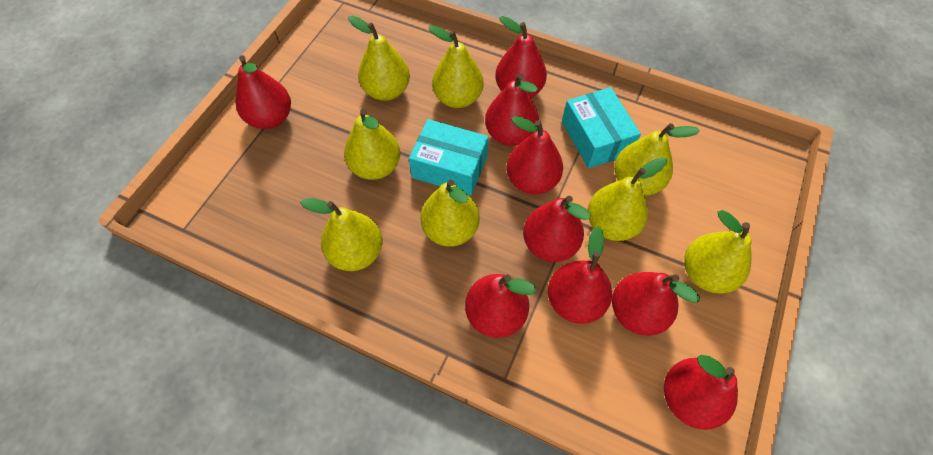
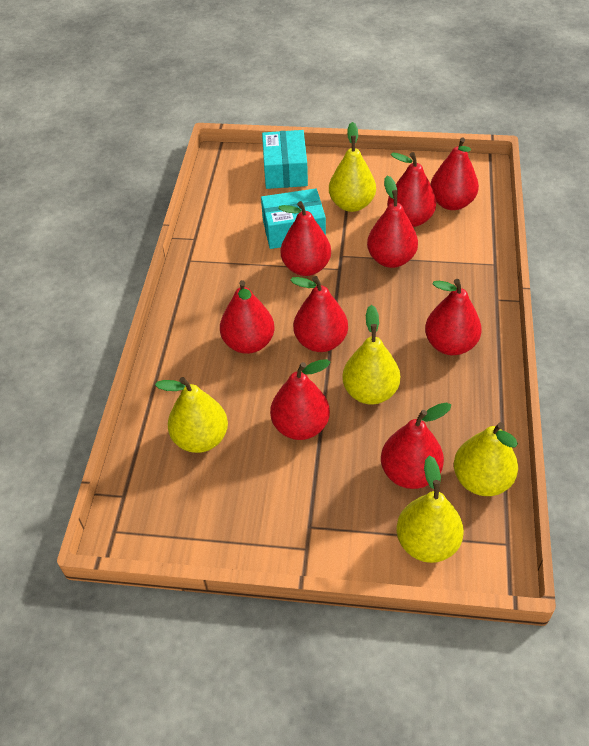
yellow pear: 8 -> 5

